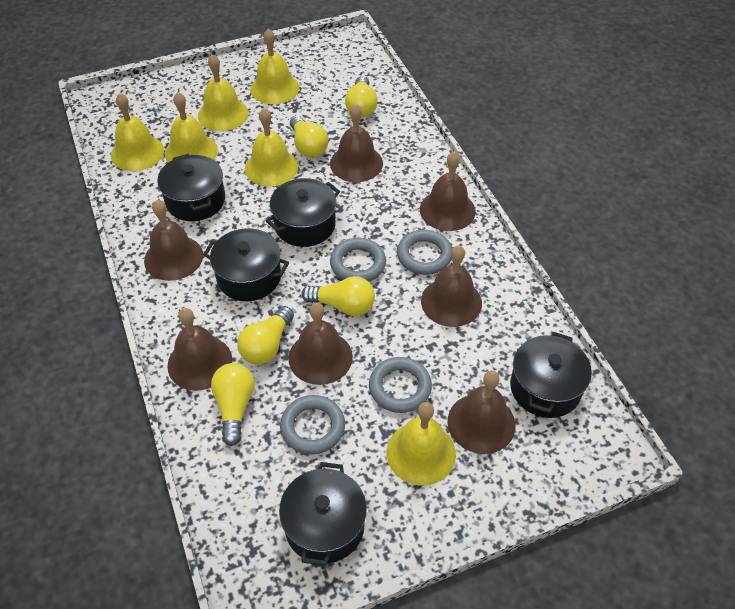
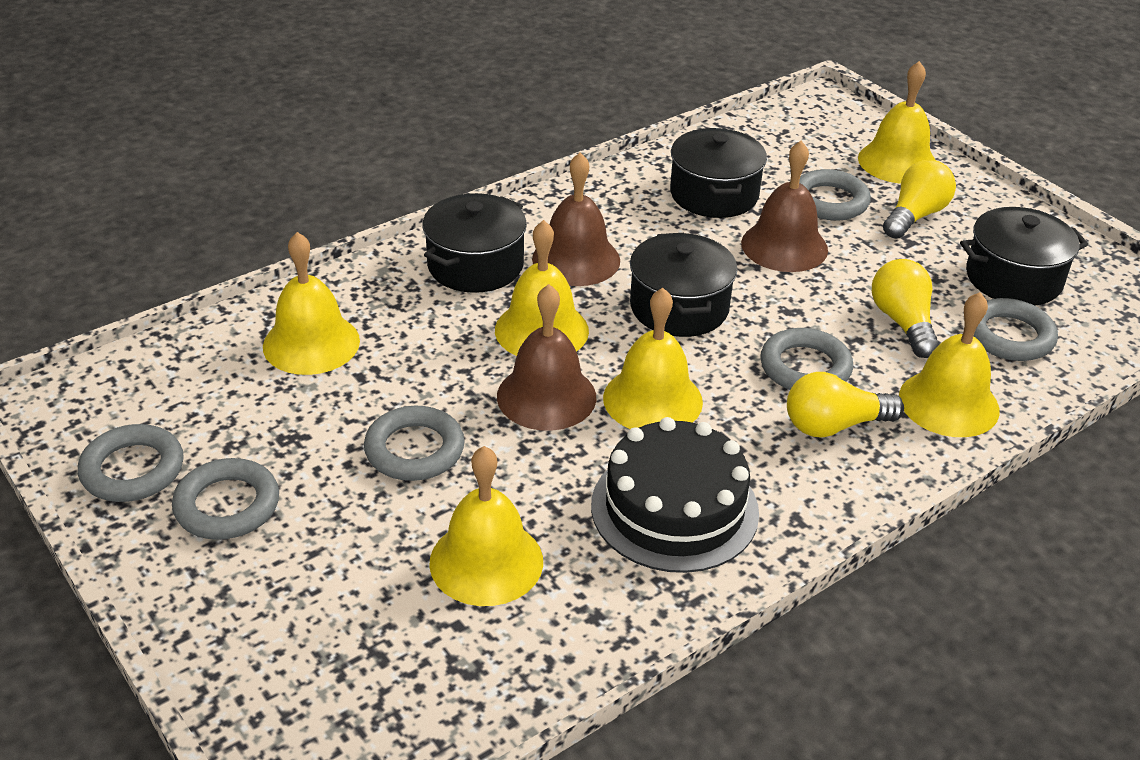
black cake: 0 -> 1
black pot: 5 -> 4
brown bell: 7 -> 3
grey ring: 4 -> 6
yellow light bulb: 5 -> 3

